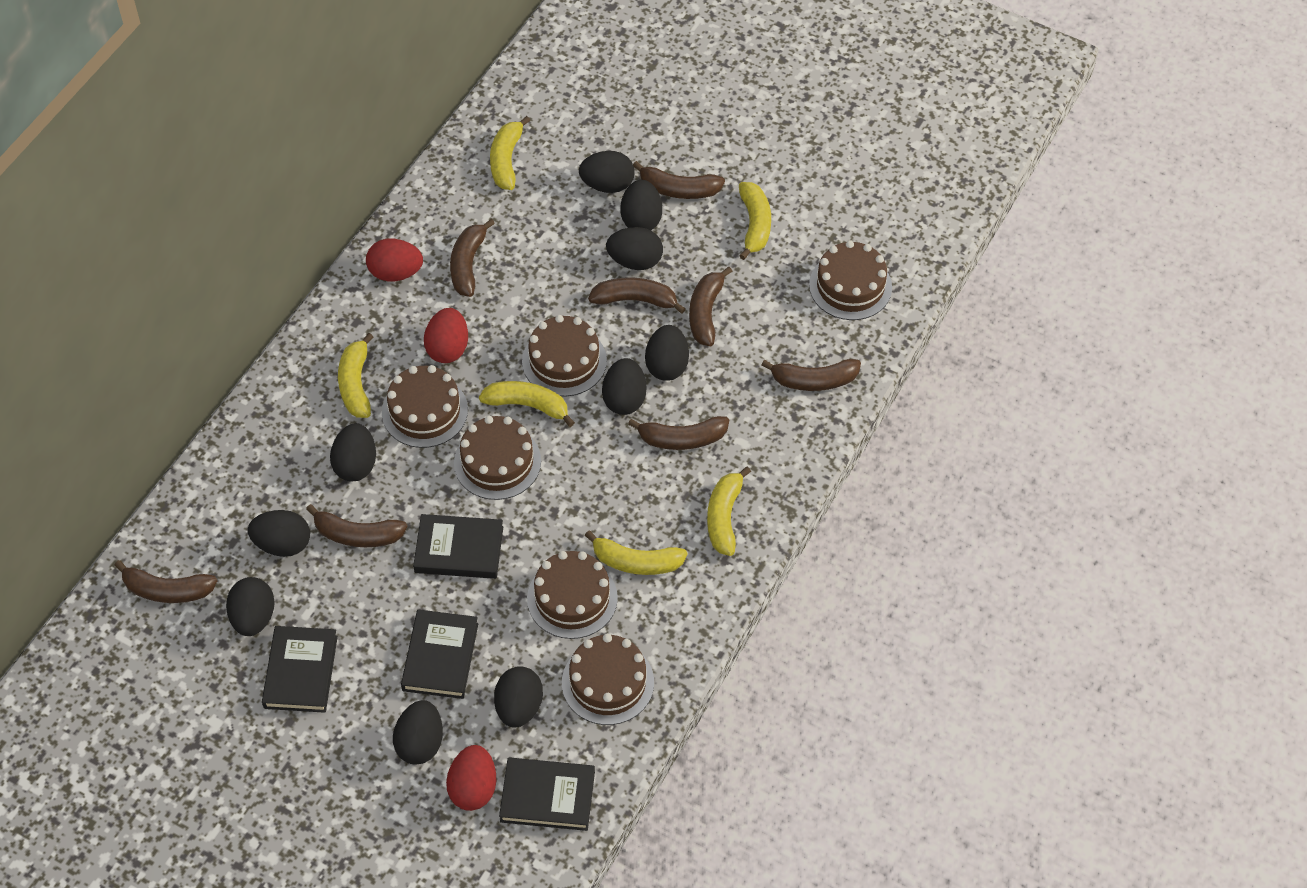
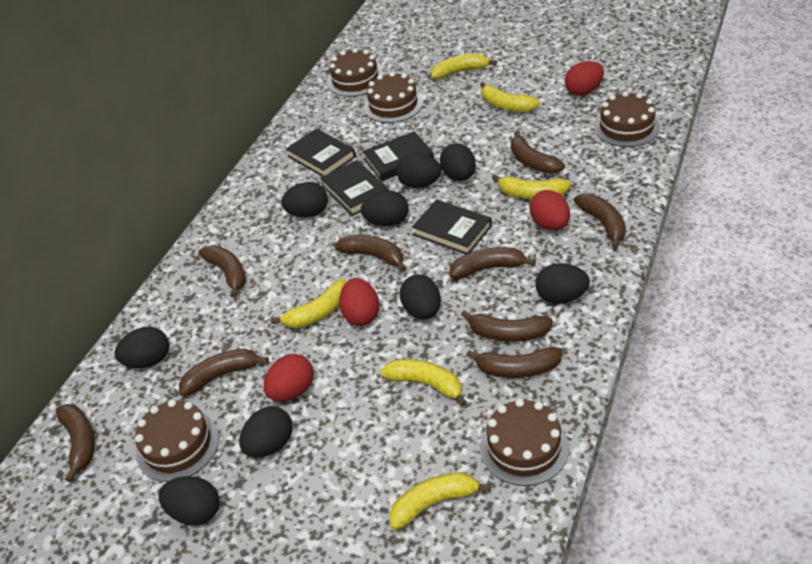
black egg: 10 -> 9
brown banana: 8 -> 9
brown cake: 6 -> 5
red egg: 3 -> 4

